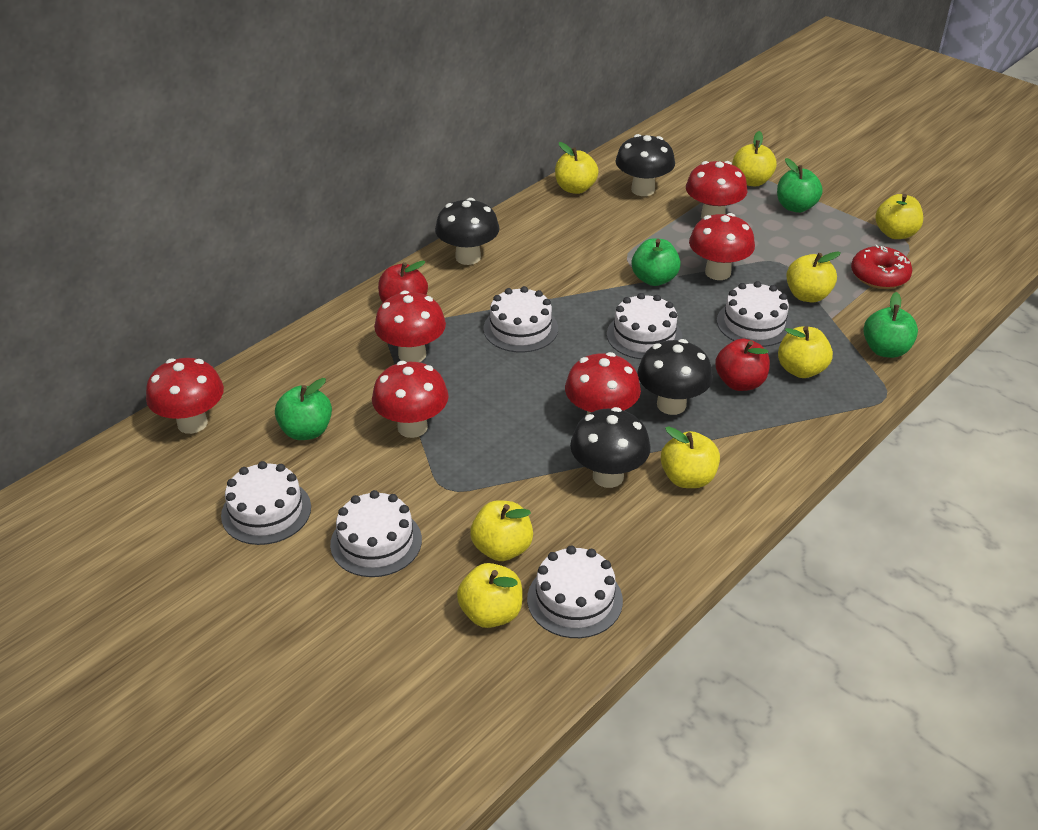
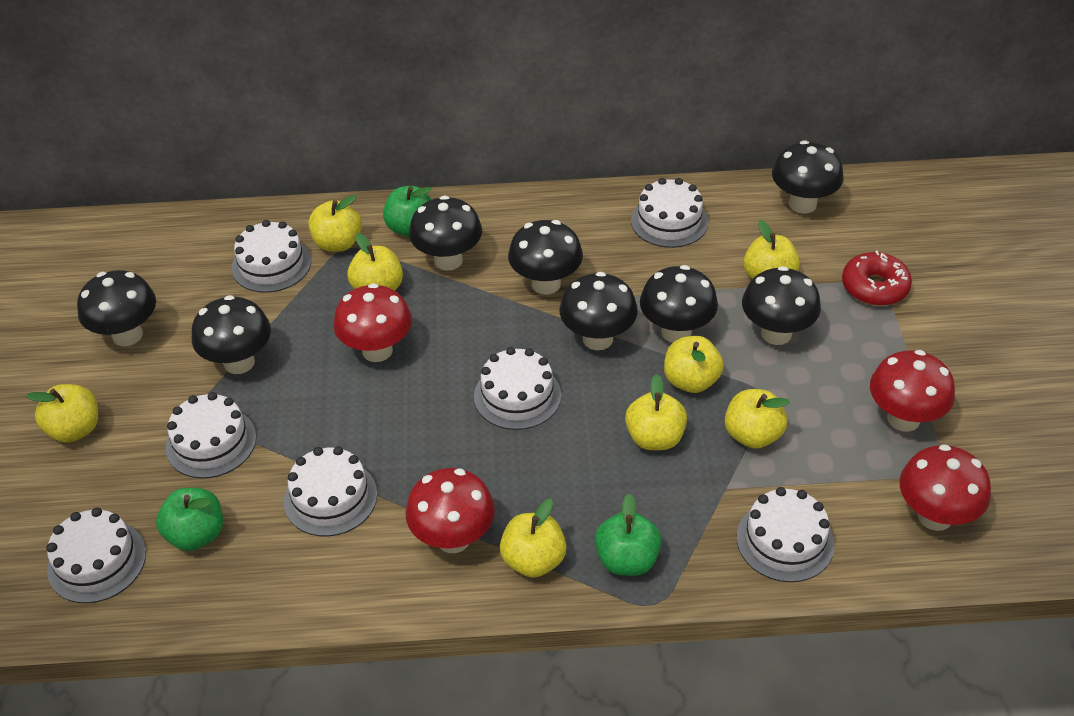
black mushroom: 4 -> 8
green apple: 4 -> 3
red apple: 2 -> 0
red mushroom: 6 -> 4
white cake: 6 -> 7

